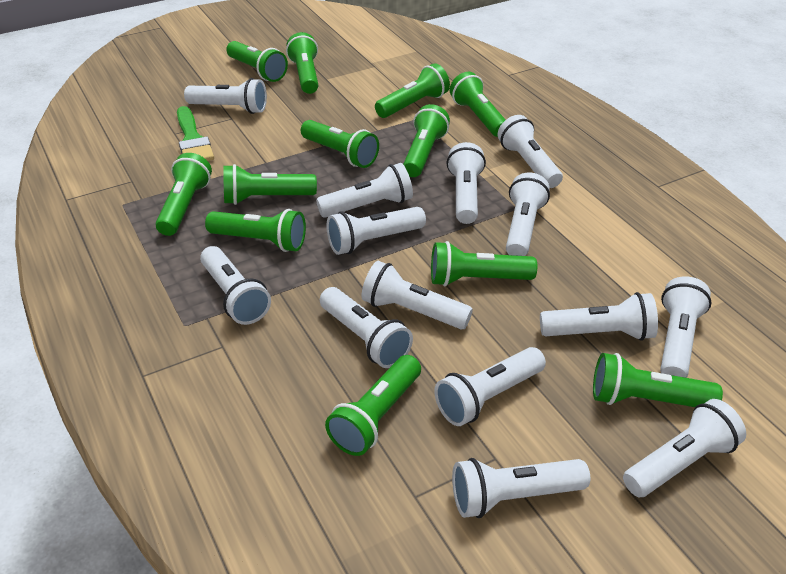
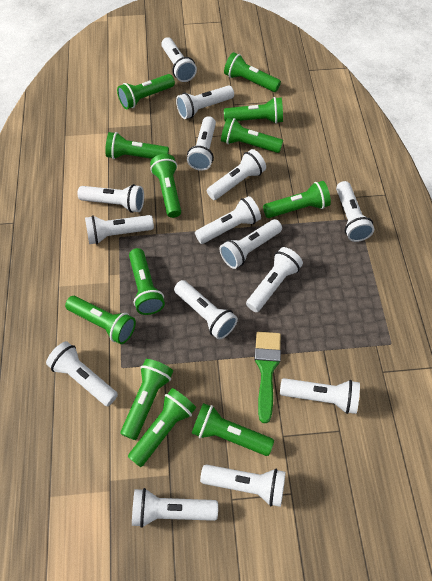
white flashlight: 14 -> 15

